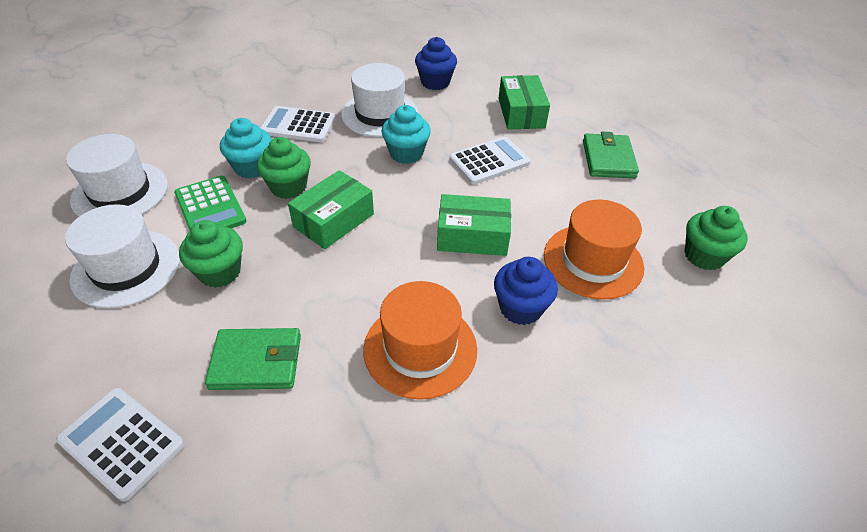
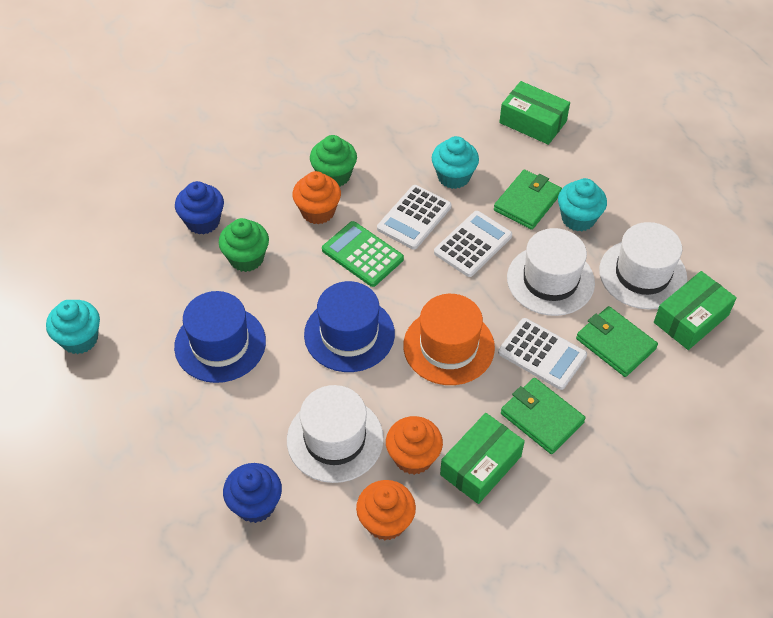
blue hat: 0 -> 2
green cupcake: 3 -> 2
green wallet: 2 -> 3
orange cupcake: 0 -> 3
orange hat: 2 -> 1
turquoise cupcake: 2 -> 3

